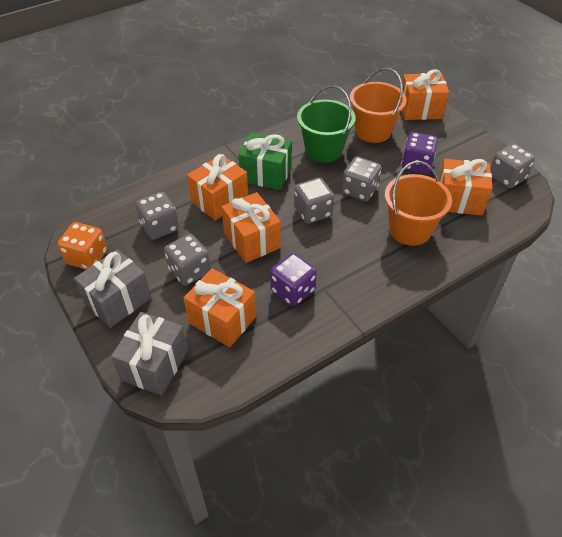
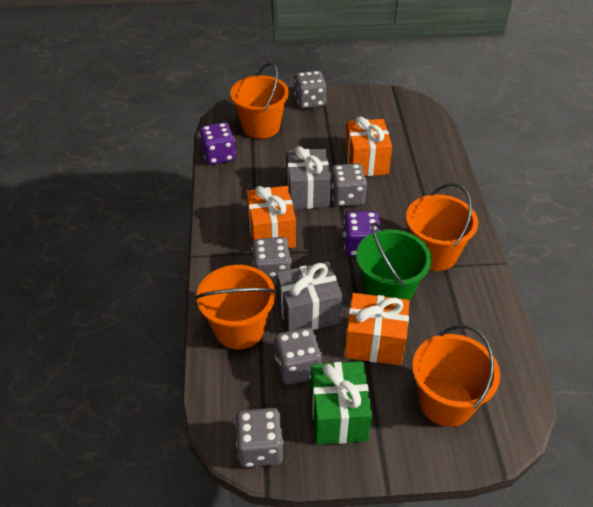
orange bucket: 2 -> 4
orange dice: 1 -> 0
orange gift: 5 -> 3

